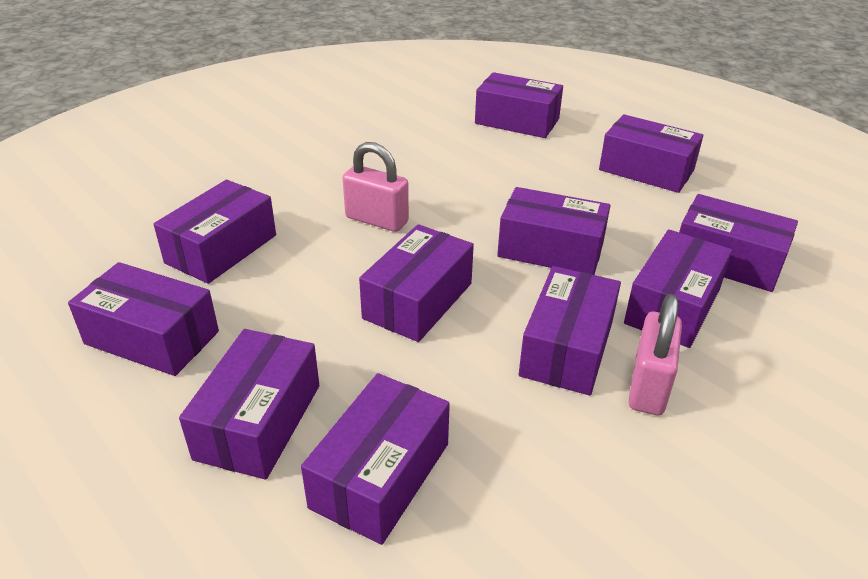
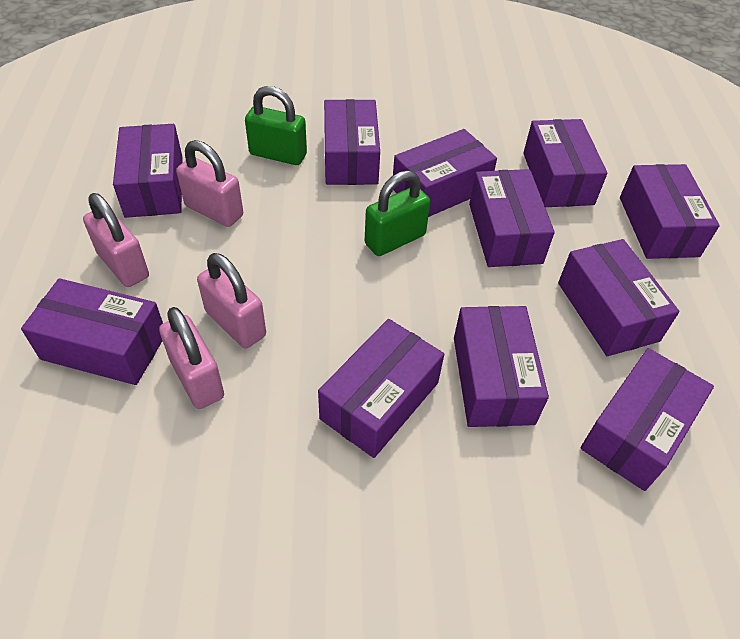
green padlock: 0 -> 2
pink padlock: 2 -> 4

